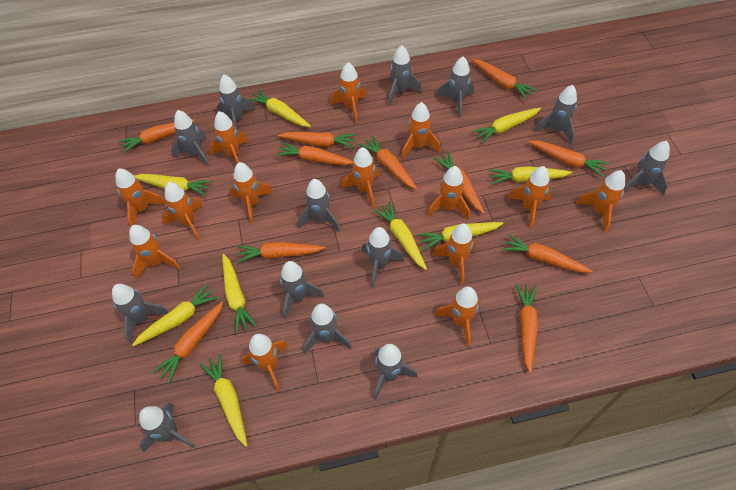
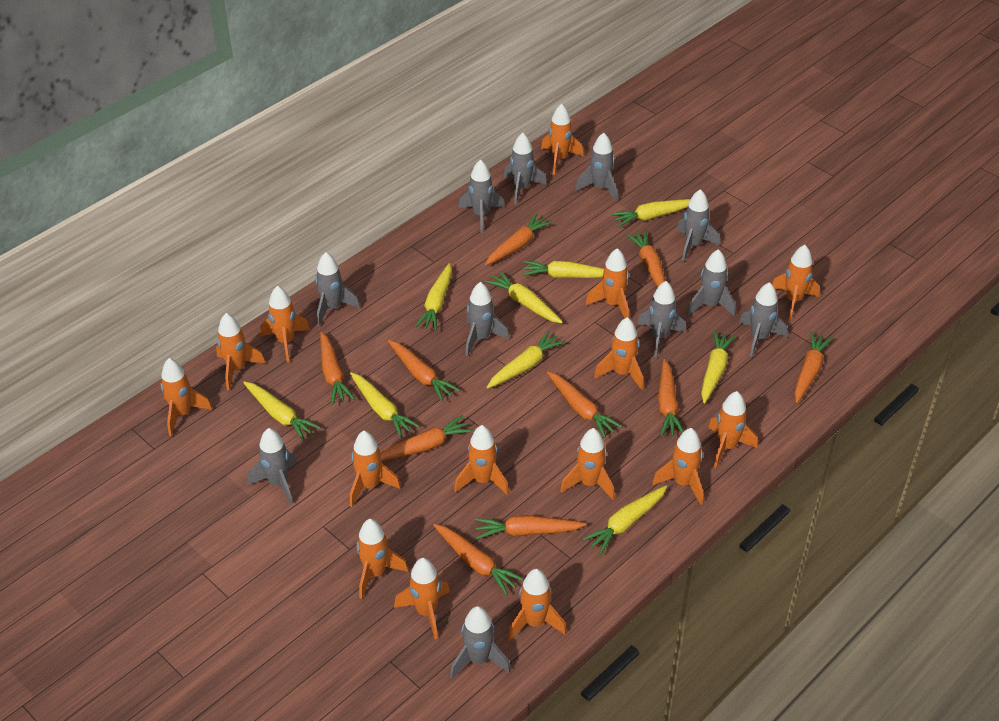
grey rocket: 13 -> 11
orange carrot: 11 -> 10
orange rocket: 14 -> 15

